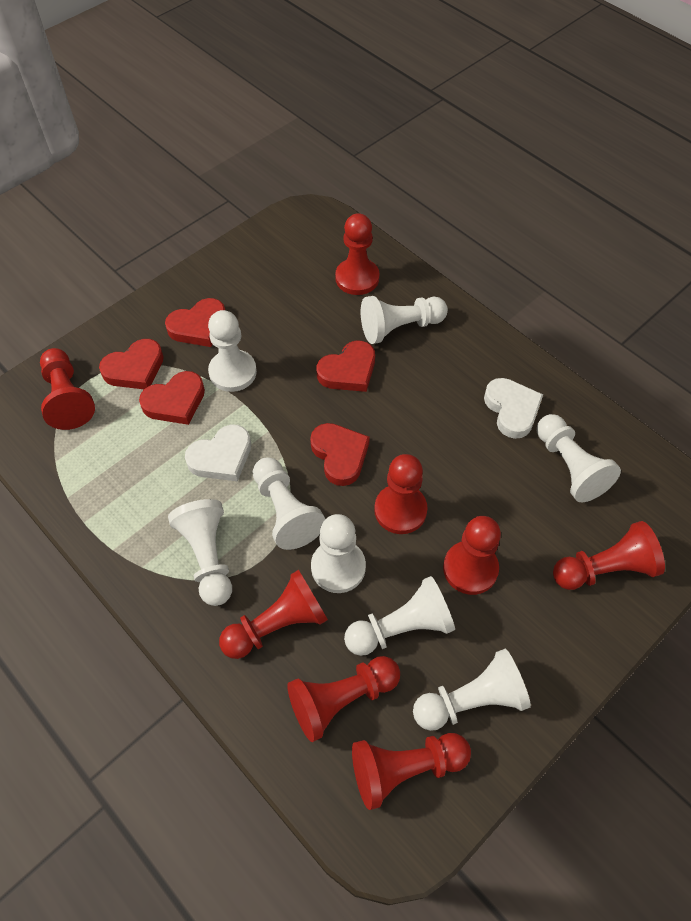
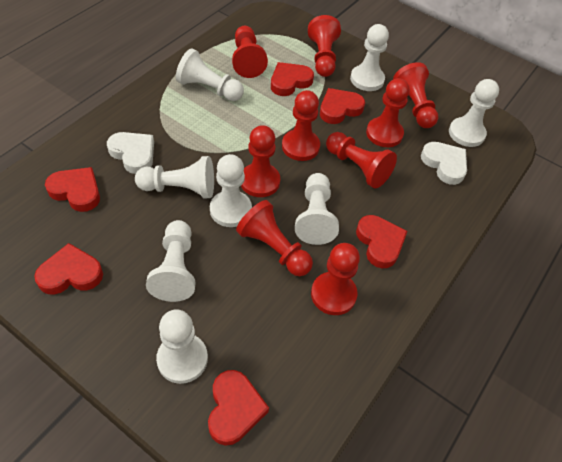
red heart: 5 -> 6
red pawn: 8 -> 9

